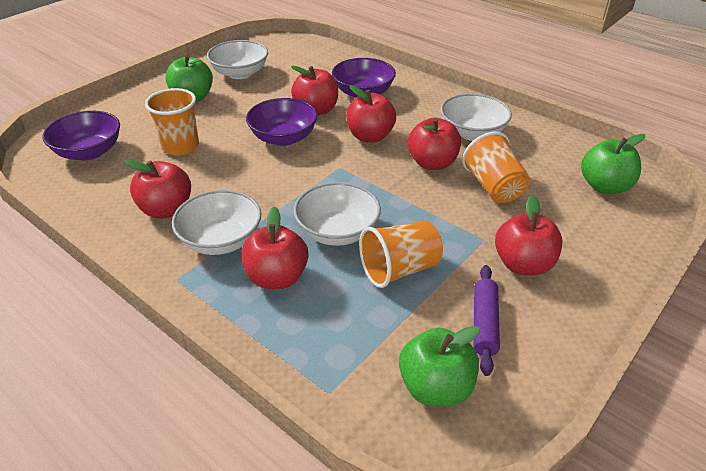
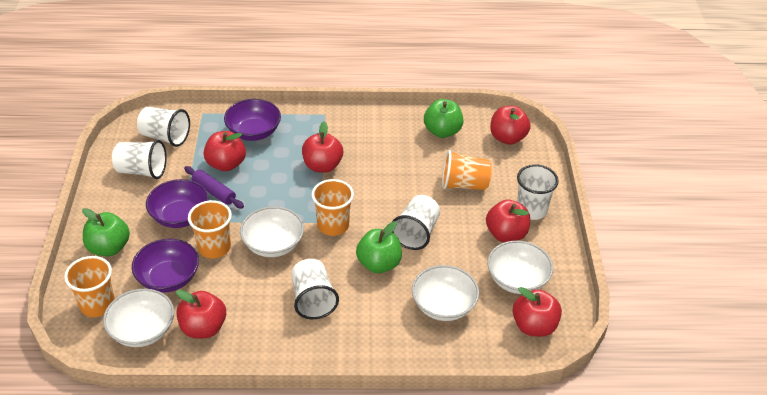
orange cup: 3 -> 4
white cup: 0 -> 5

